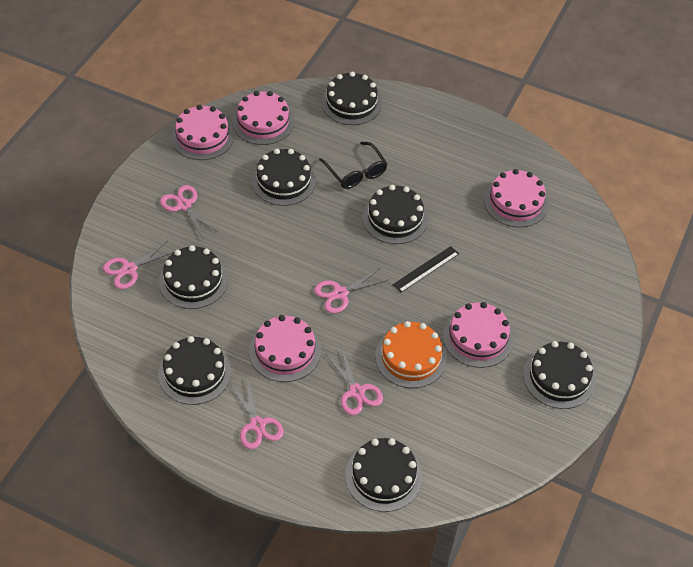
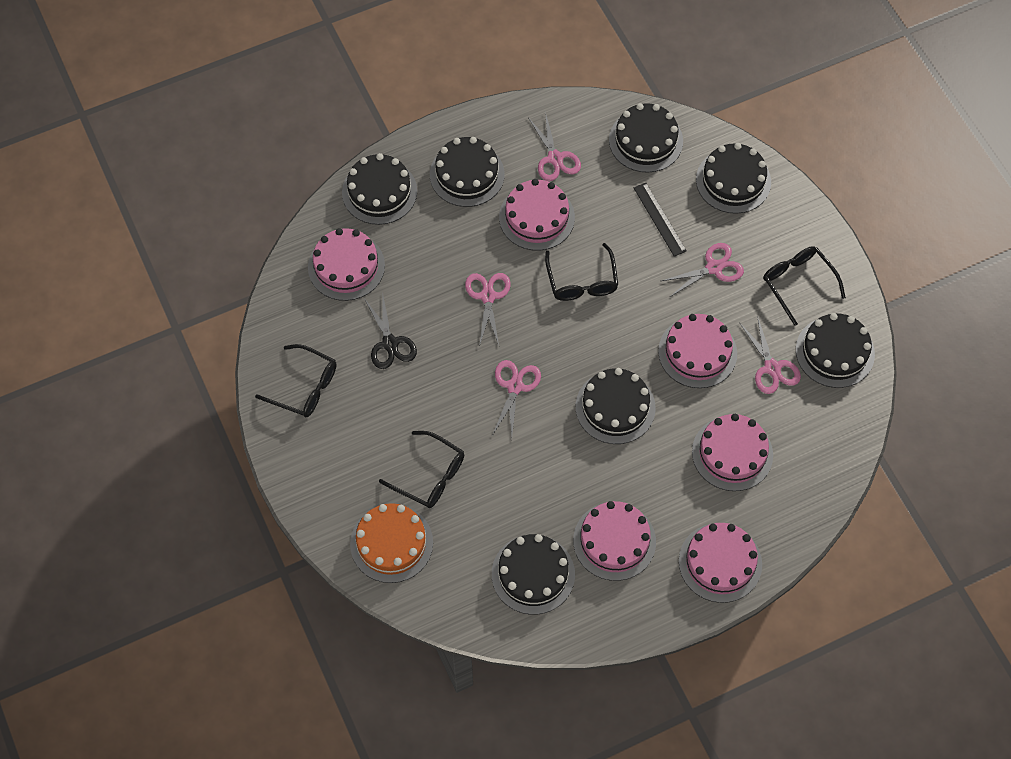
black glasses: 1 -> 4
black scissors: 0 -> 1
pink cake: 5 -> 6

